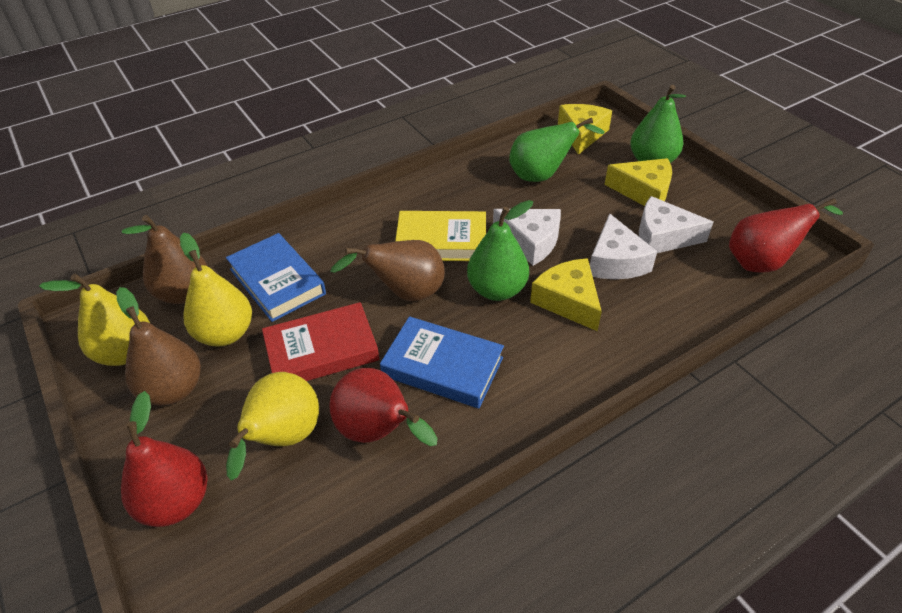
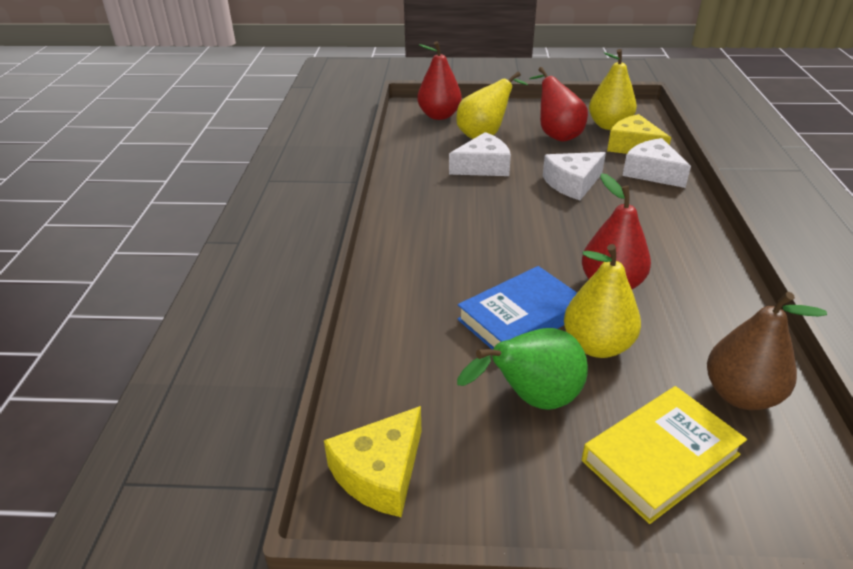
blue book: 2 -> 1
brown pear: 3 -> 1
green pear: 3 -> 1
red book: 1 -> 0
yellow cheese: 3 -> 2

